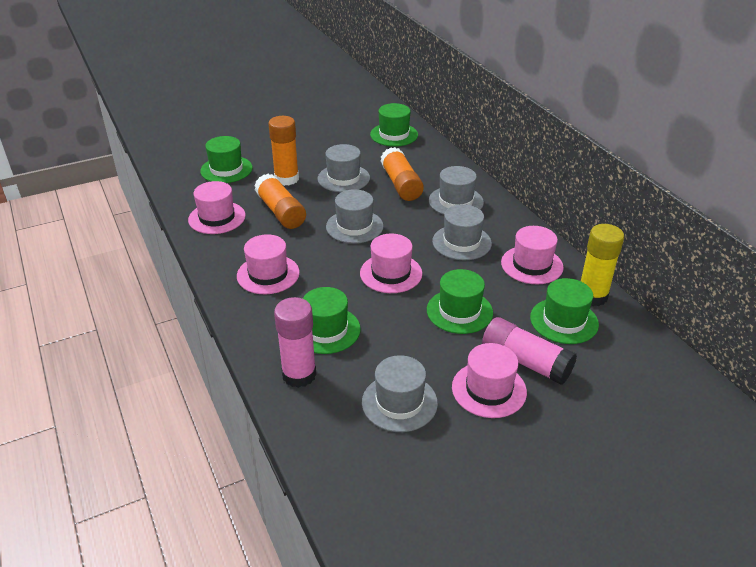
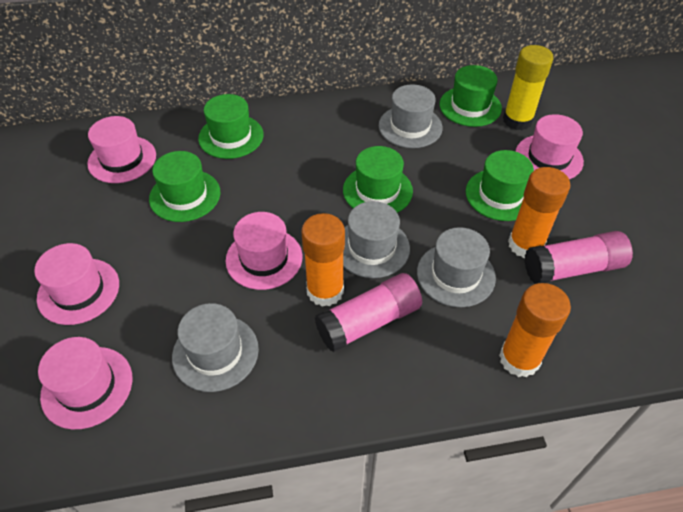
grey hat: 5 -> 4

